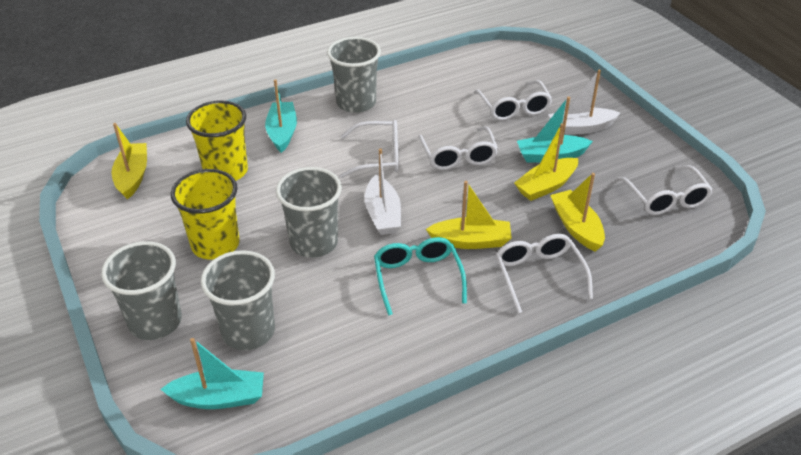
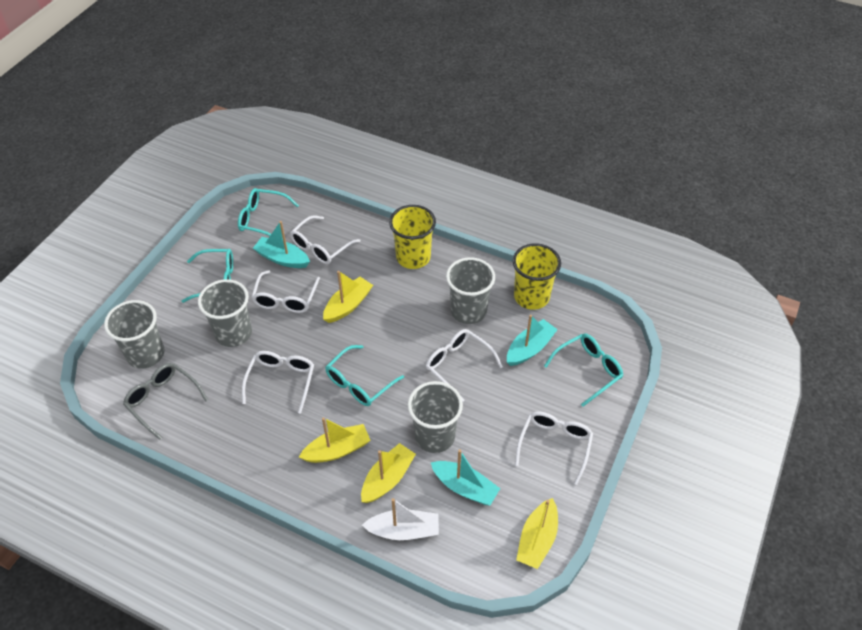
grey glasses: 0 -> 1
turquoise glasses: 1 -> 4
white boat: 2 -> 1

